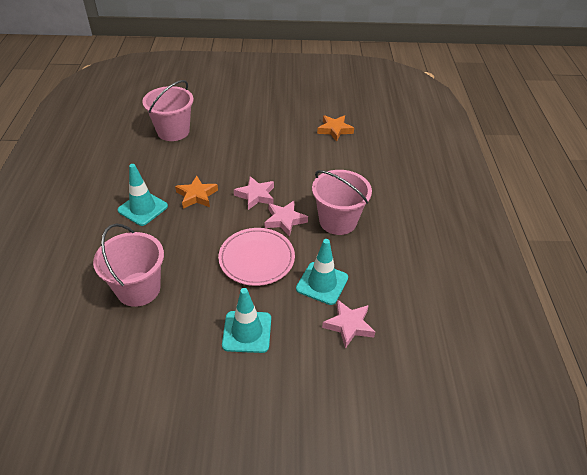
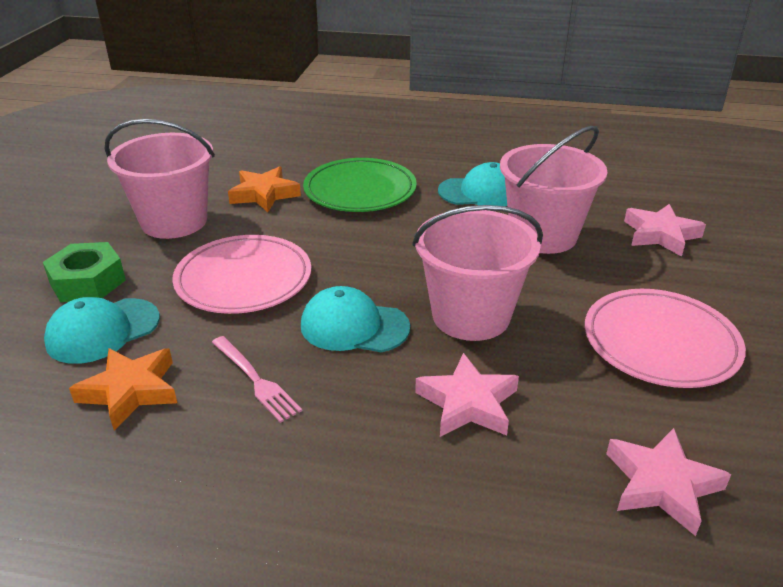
green nut: 0 -> 1
green plate: 0 -> 1
pink fork: 0 -> 1
pink plate: 1 -> 2
turquoise cap: 0 -> 3
turquoise traffic cone: 3 -> 0

